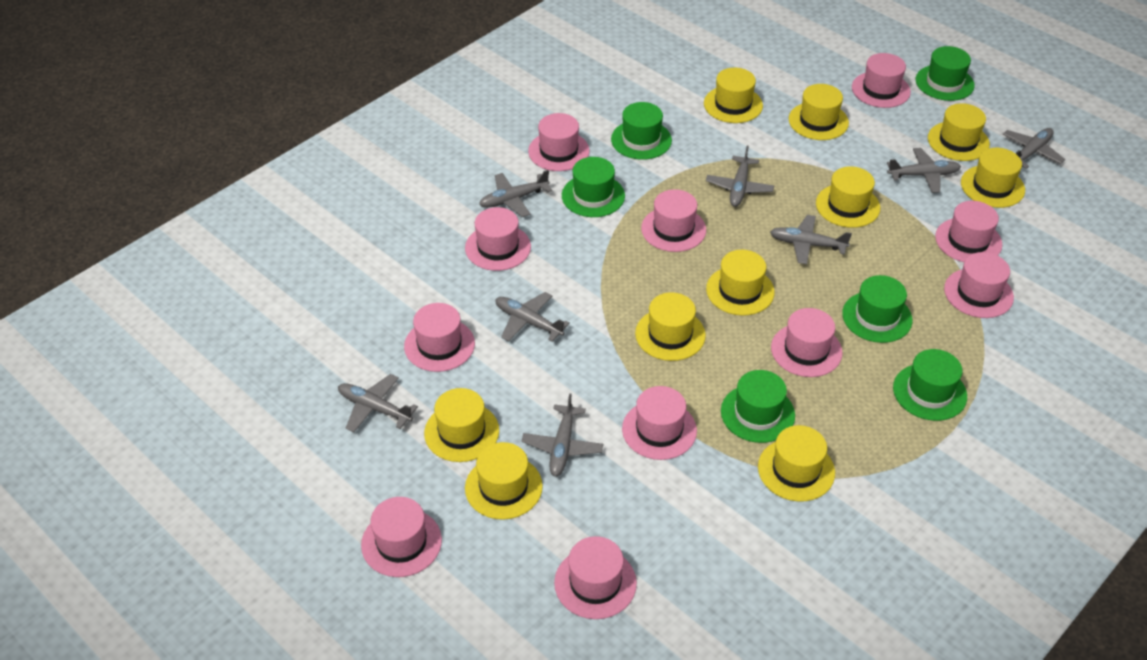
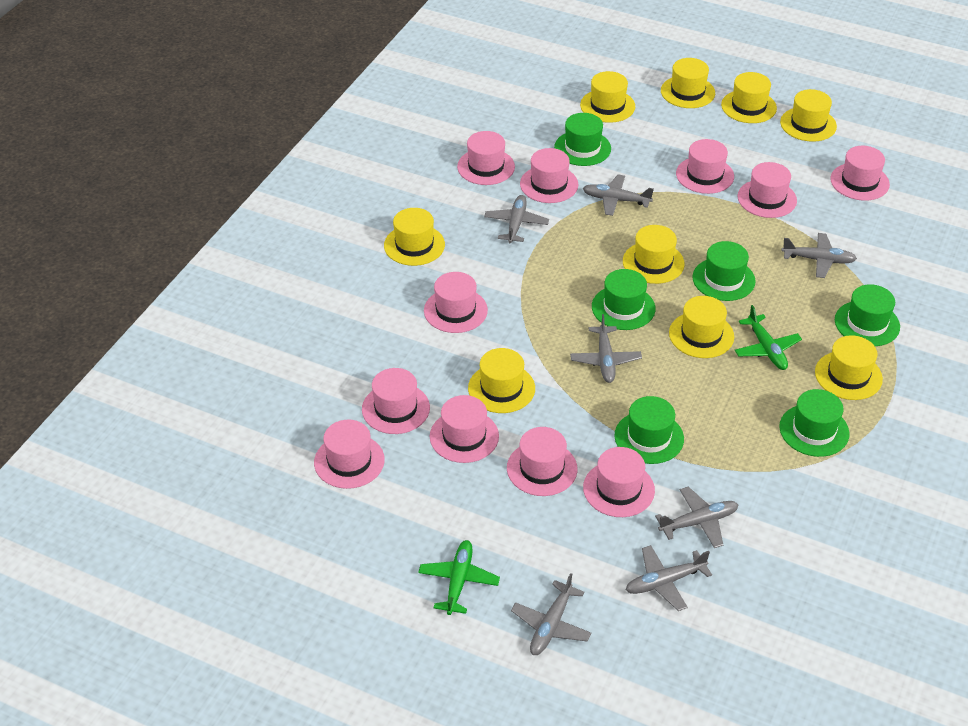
green plane: 0 -> 2
grey plane: 8 -> 7
yellow hat: 10 -> 9

